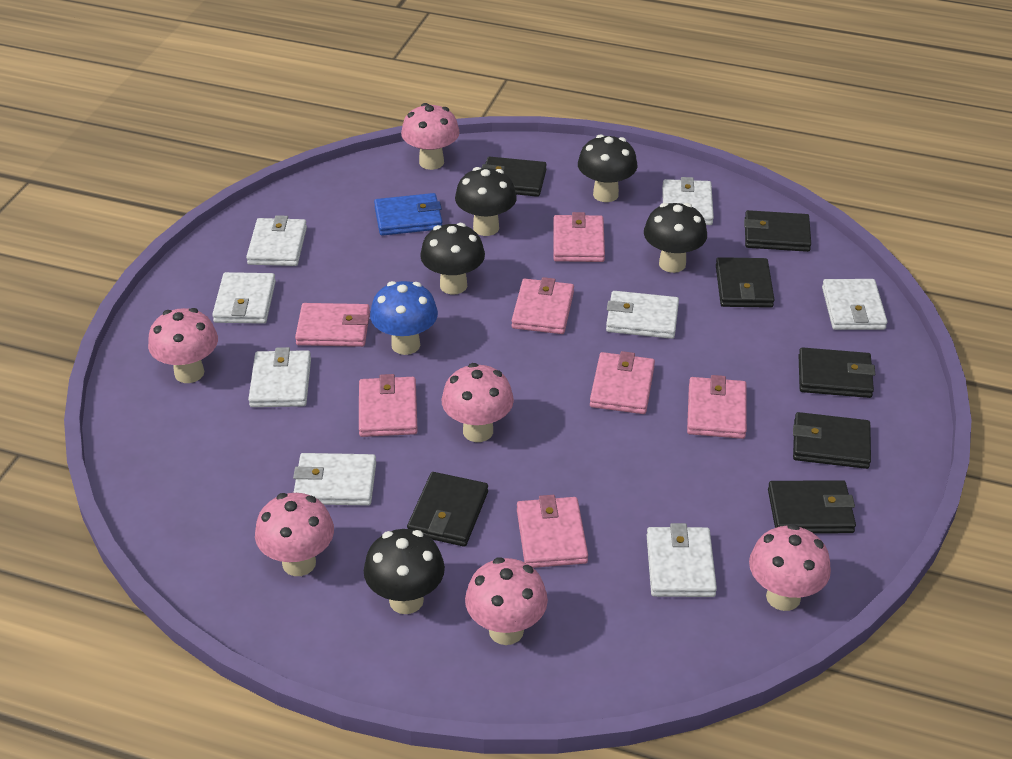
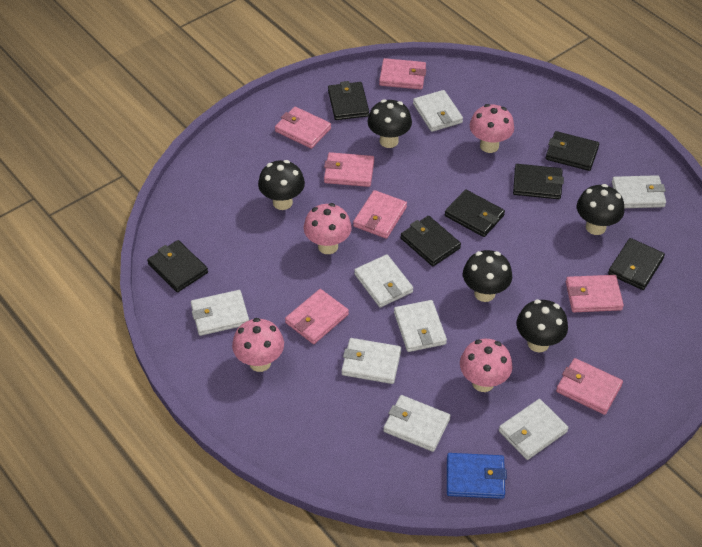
blue mushroom: 1 -> 0
pink mushroom: 6 -> 4

